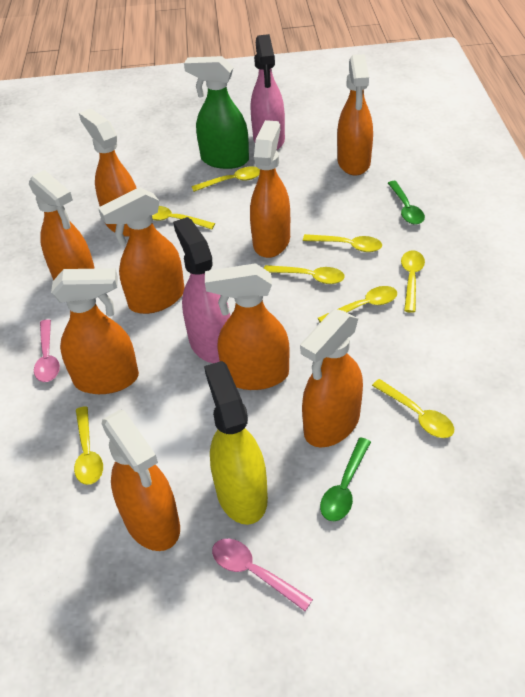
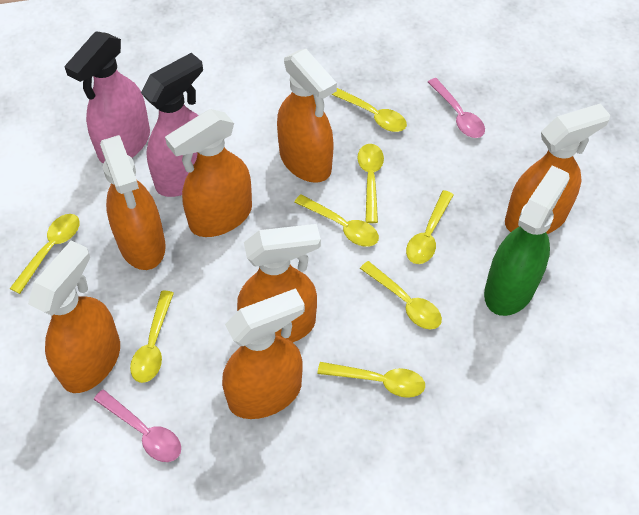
green spoon: 2 -> 0
orange spray bottle: 9 -> 7
yellow spray bottle: 1 -> 0

